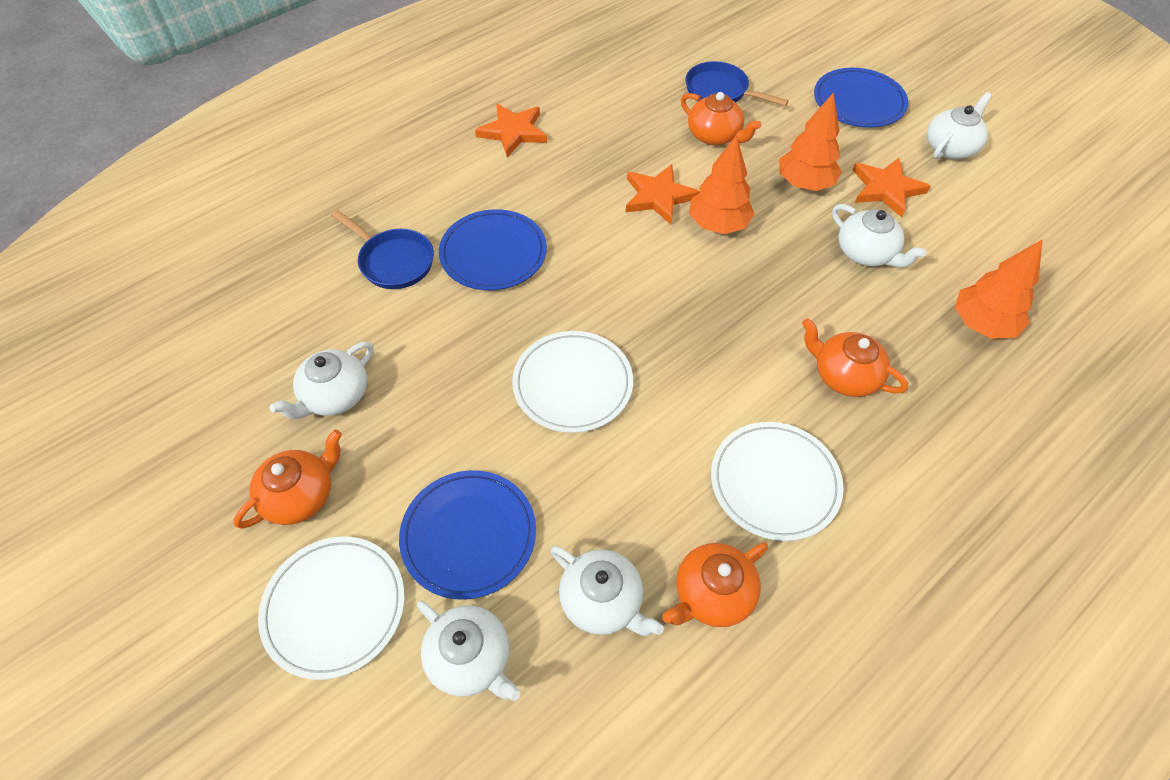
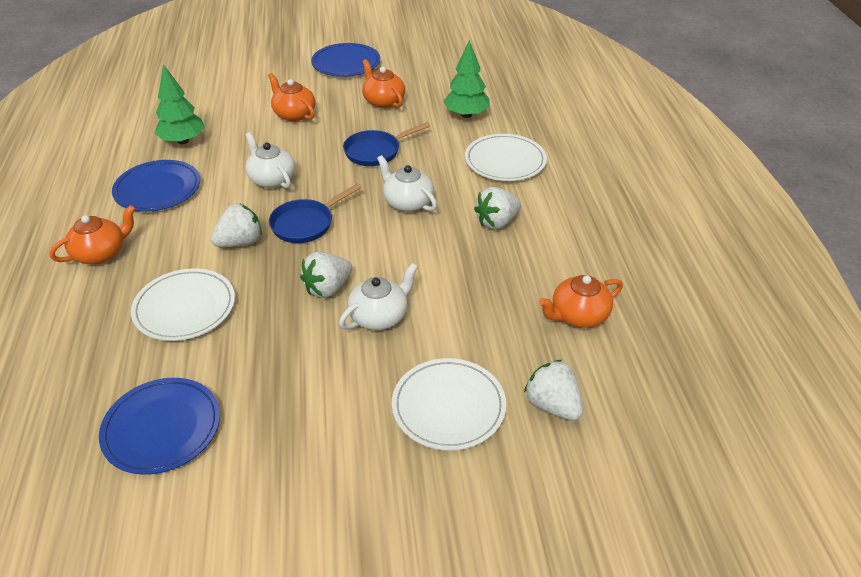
green tree: 0 -> 2
orange star: 3 -> 0
orange tree: 3 -> 0
white strawberry: 0 -> 4
white teapot: 5 -> 3

